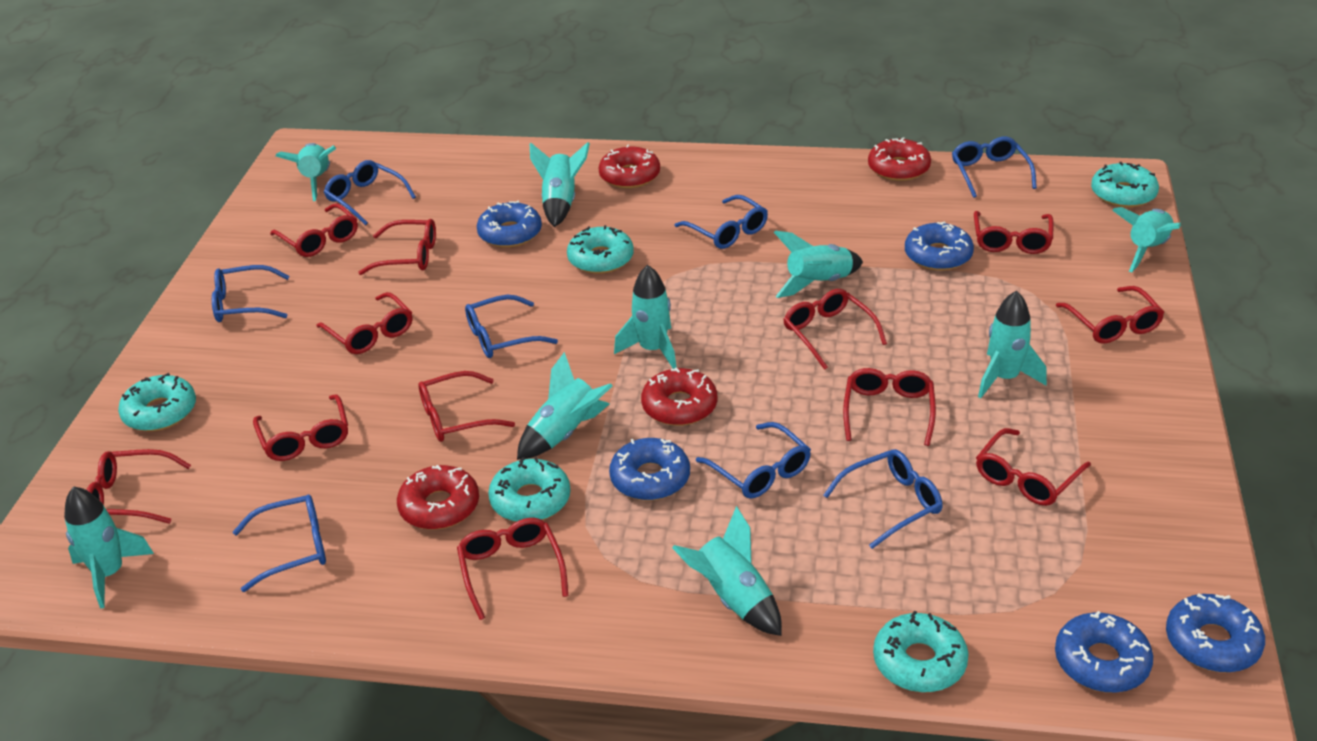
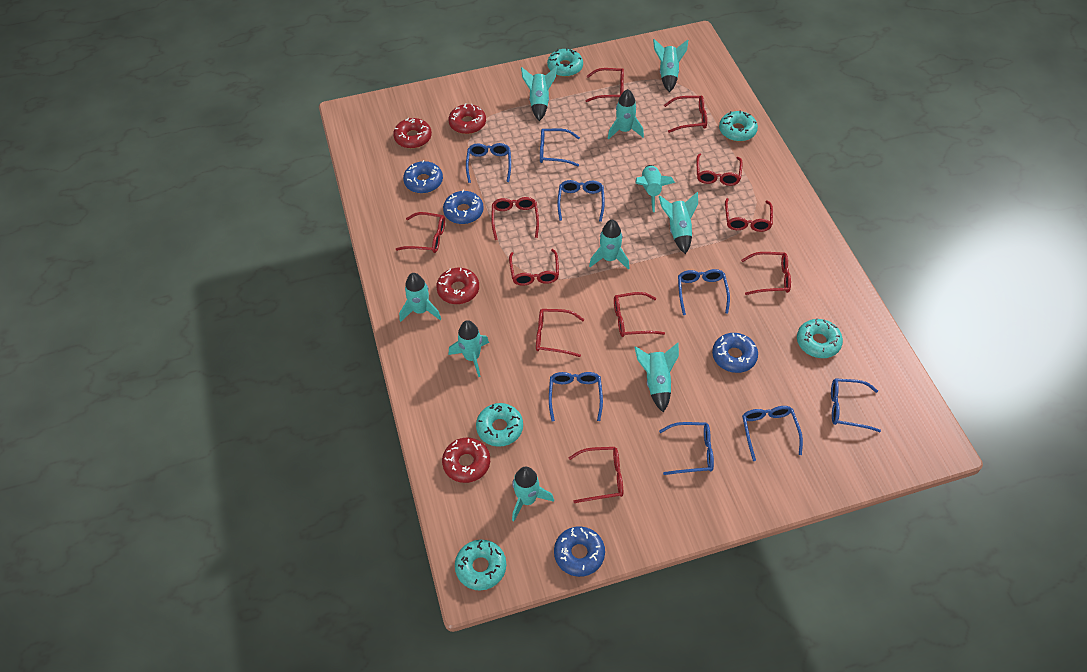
blue donut: 5 -> 4
red glasses: 12 -> 11
turquoise rocket: 9 -> 10

